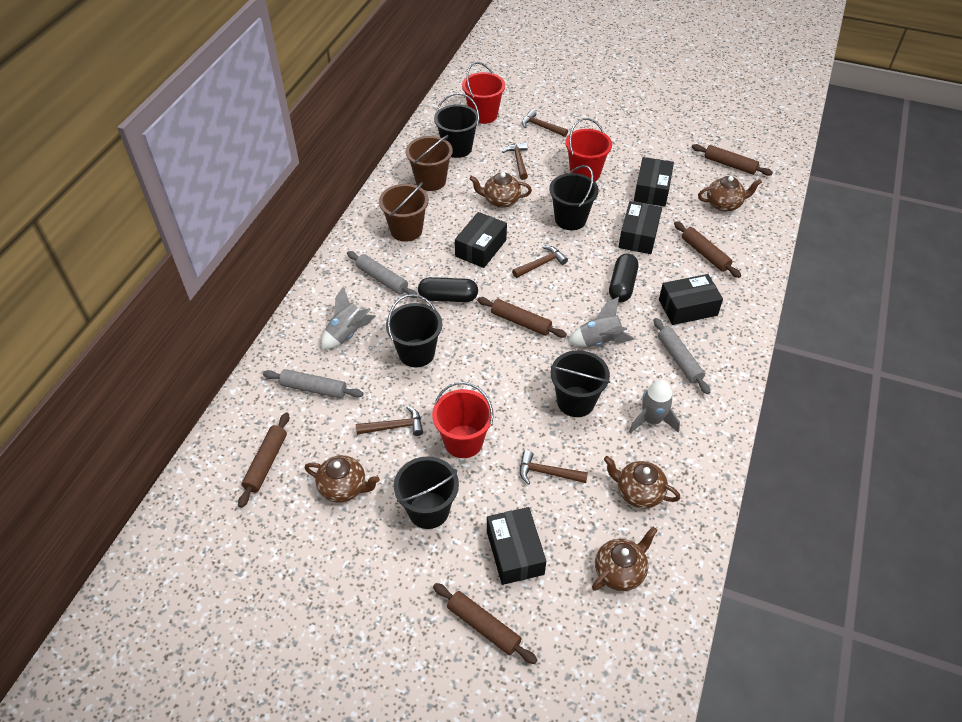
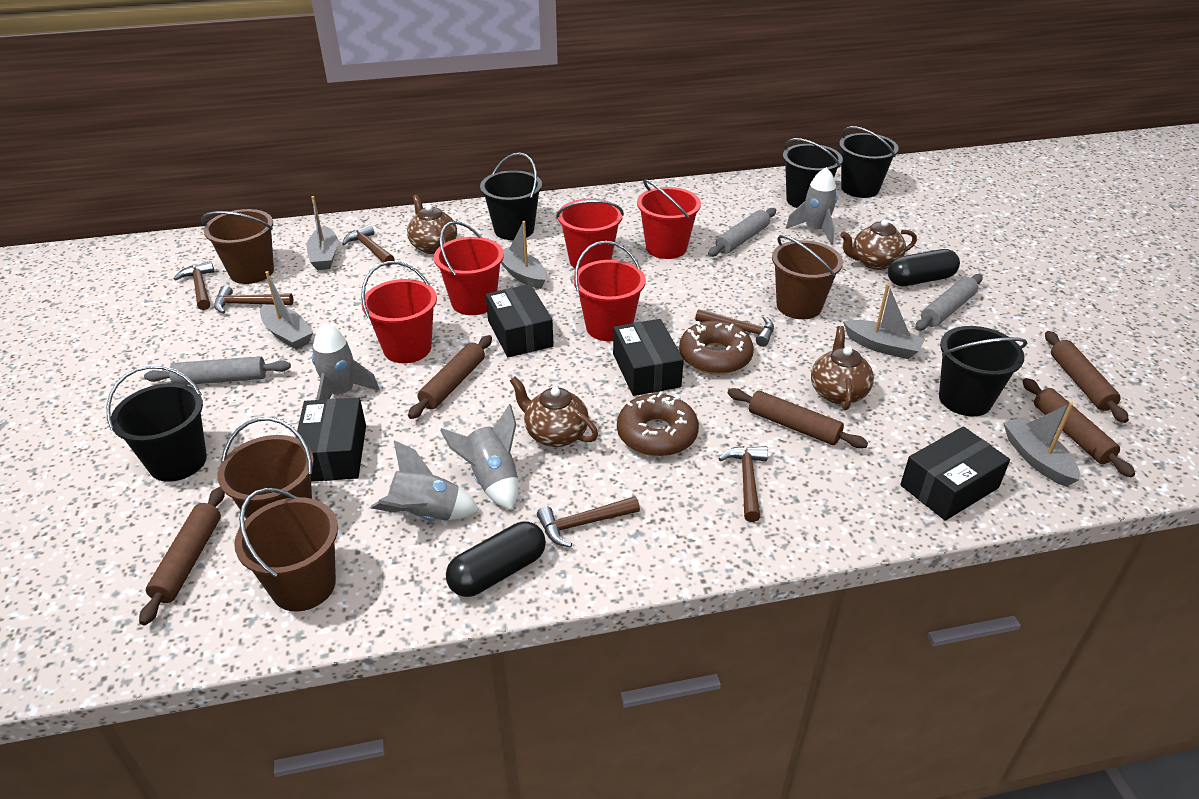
black box: 5 -> 4
brown bucket: 2 -> 4
brown donut: 0 -> 2
brown hammer: 5 -> 6
brown teapot: 5 -> 4
grey boat: 0 -> 5
grey rocket: 3 -> 4
red bucket: 3 -> 5

